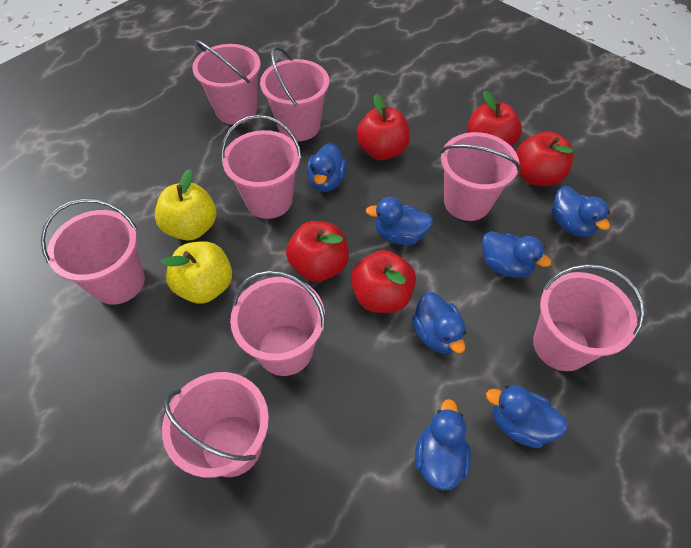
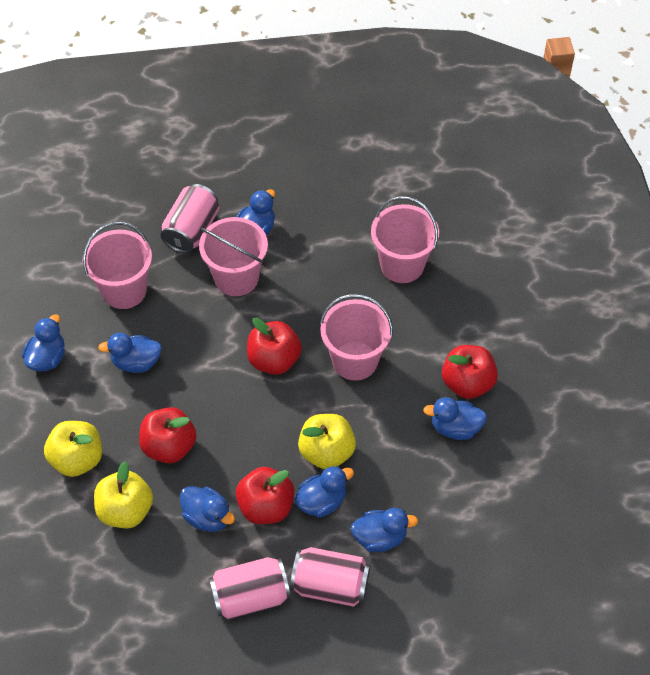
pink bucket: 8 -> 4
pink can: 0 -> 3
red apple: 5 -> 4
yellow apple: 2 -> 3

